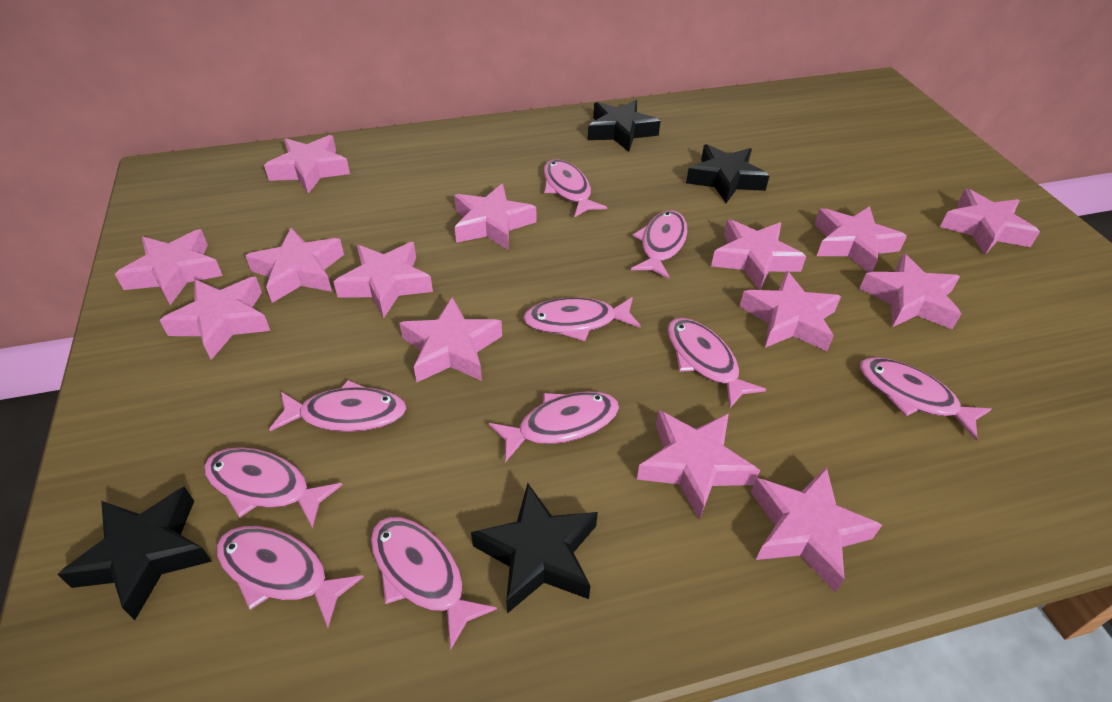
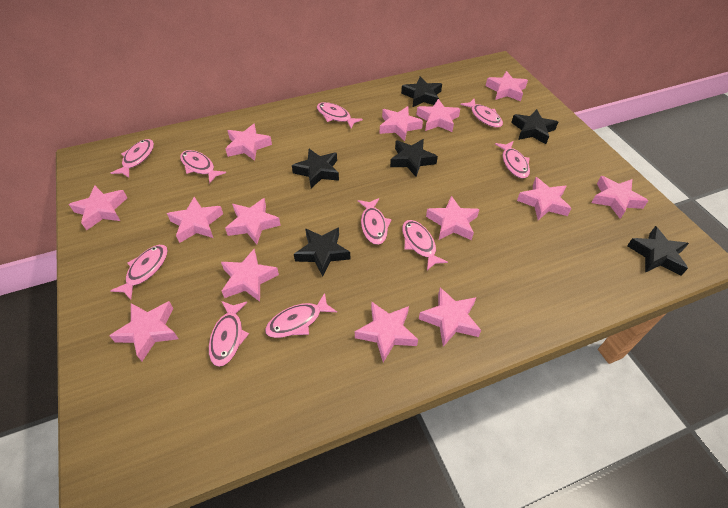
black star: 4 -> 6

